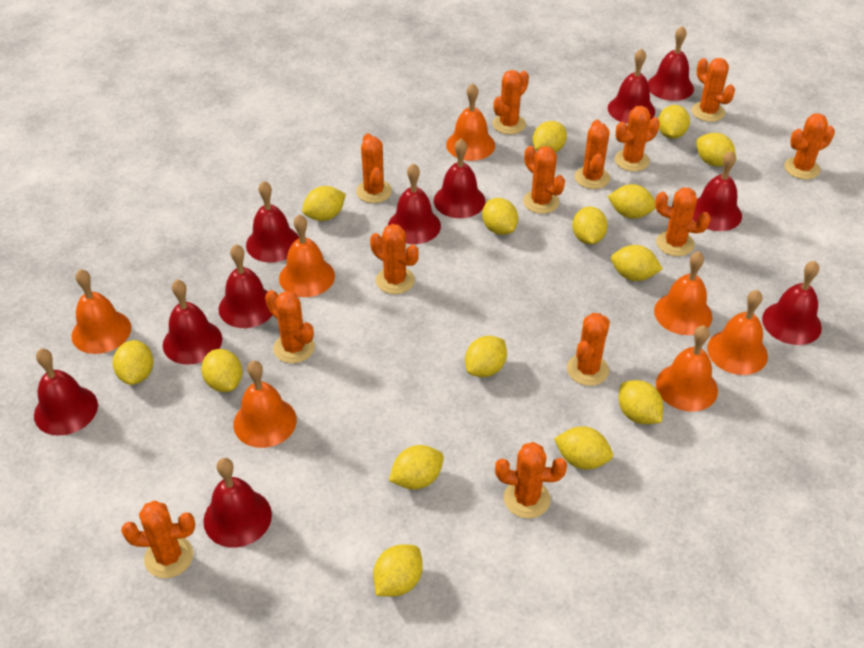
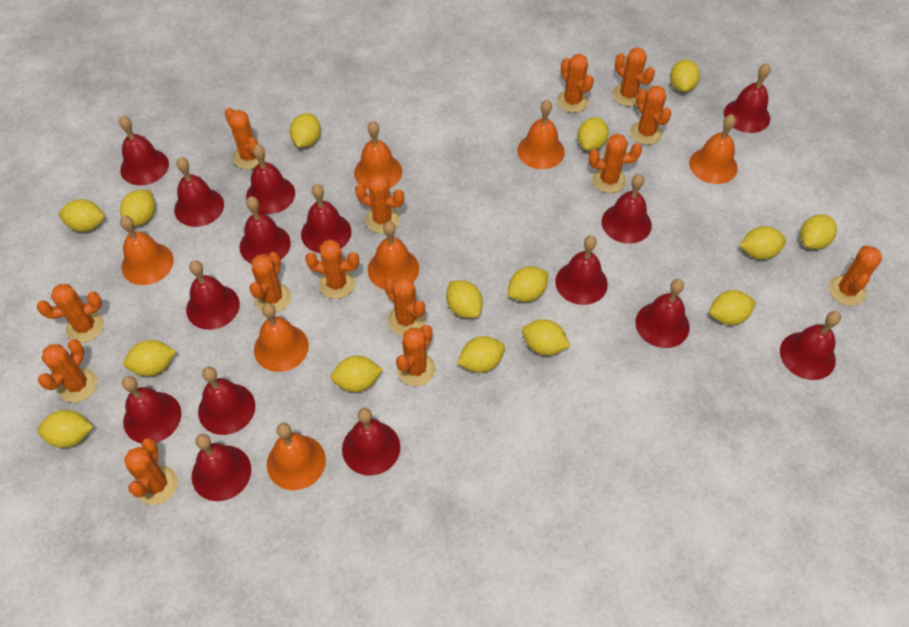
orange cactus: 13 -> 14
red bell: 11 -> 15

